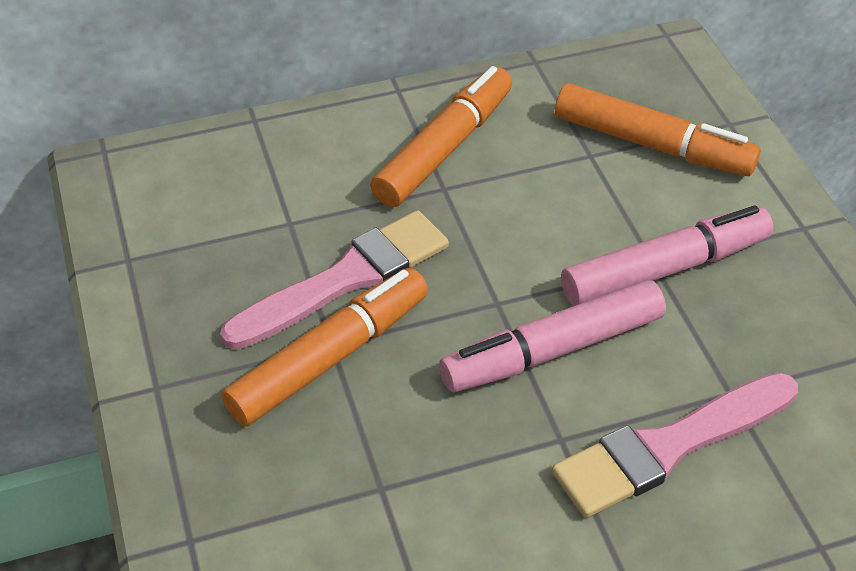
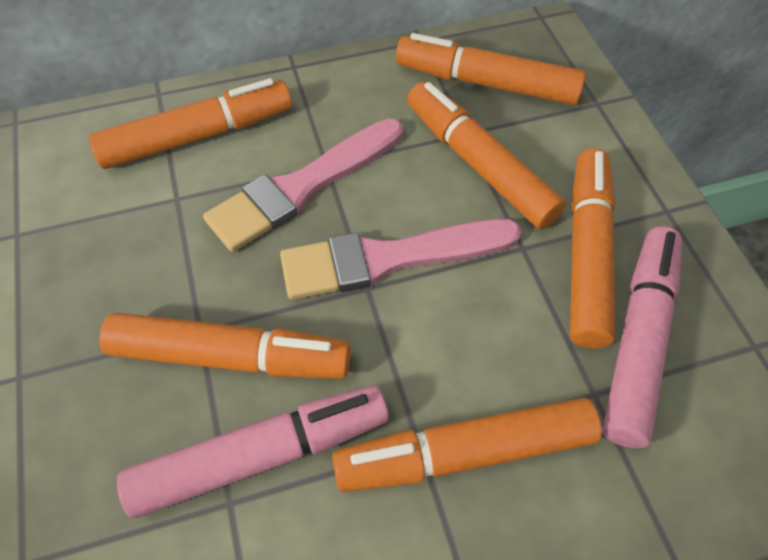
orange marker: 3 -> 6

